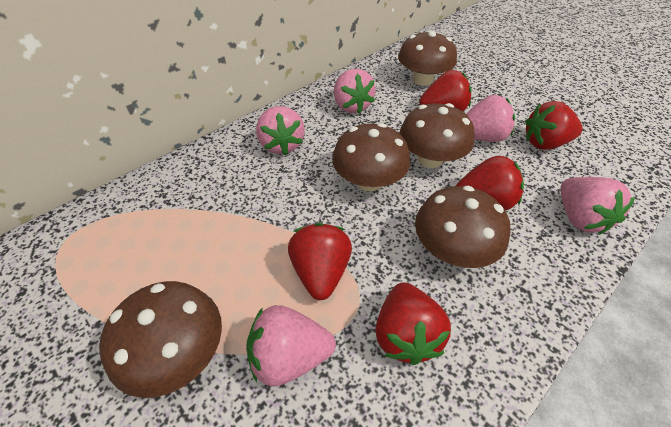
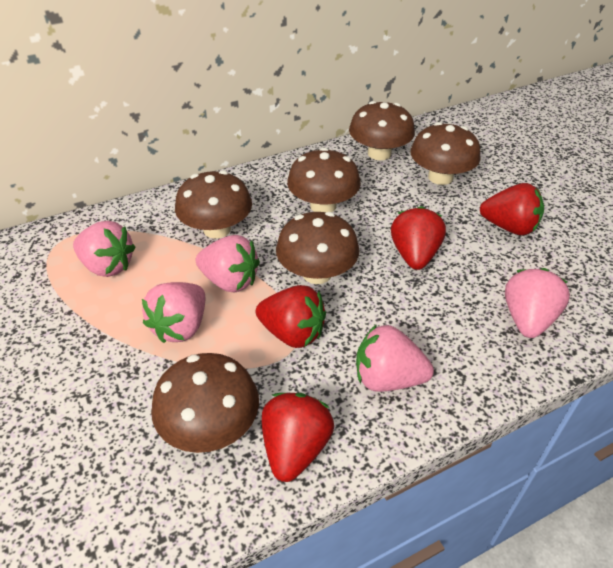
brown mushroom: 5 -> 6
red strawberry: 5 -> 4

